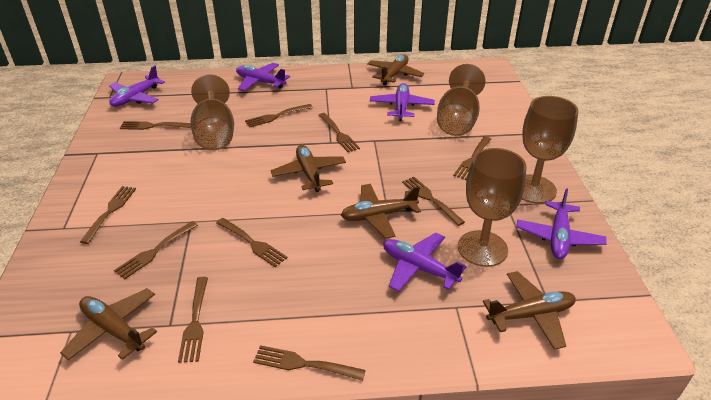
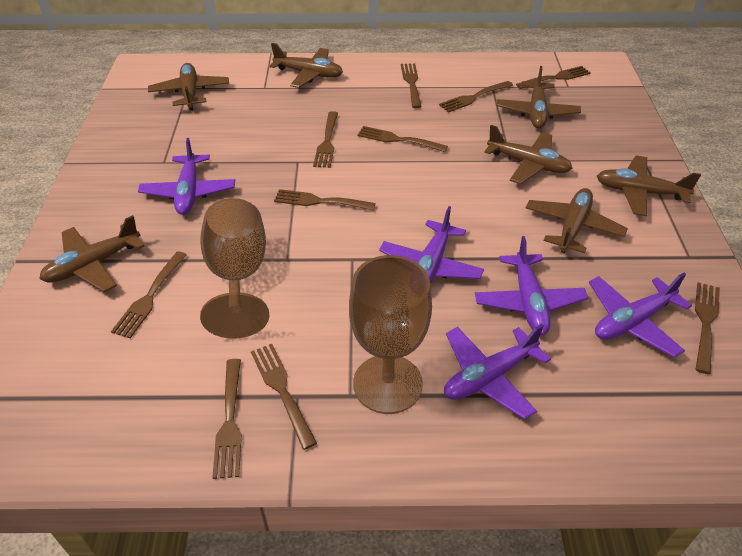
brown goblet: 4 -> 2
brown plane: 5 -> 7

